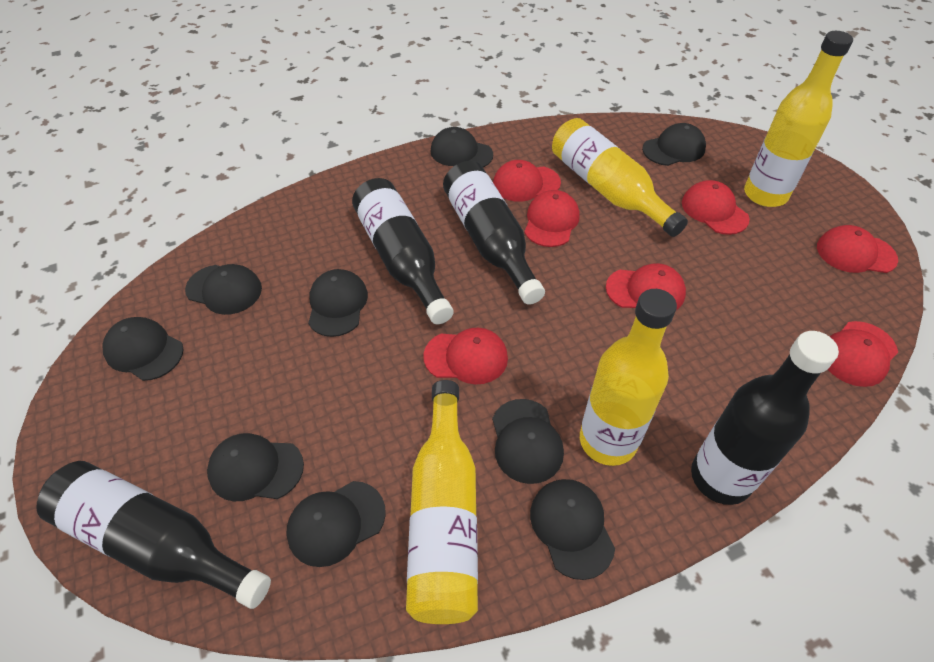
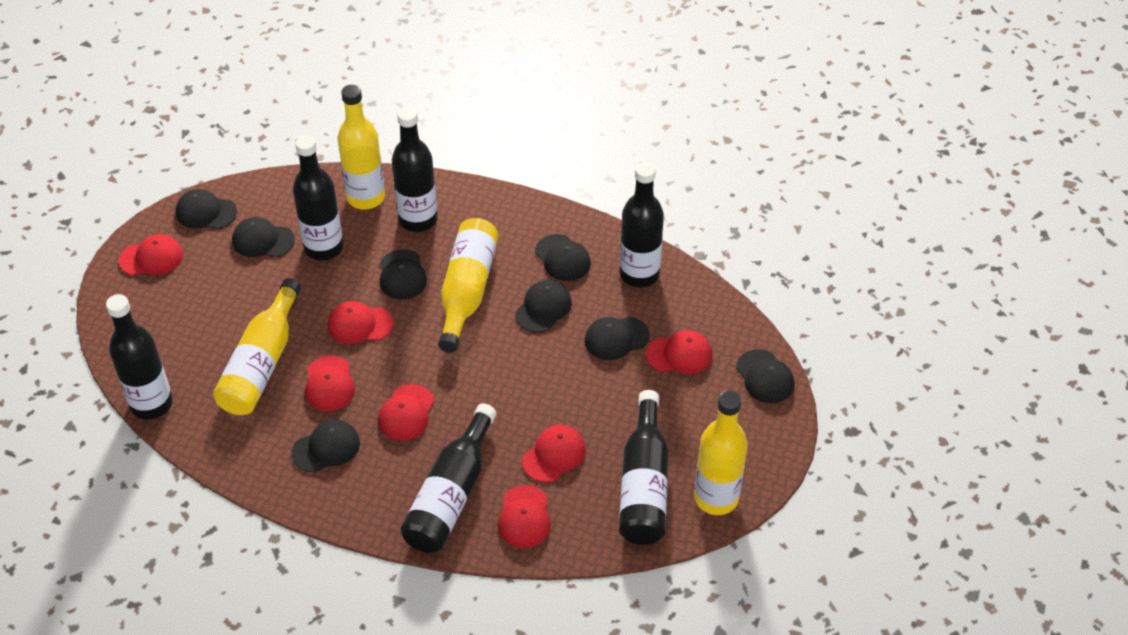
black bottle: 4 -> 6
black cap: 9 -> 8

